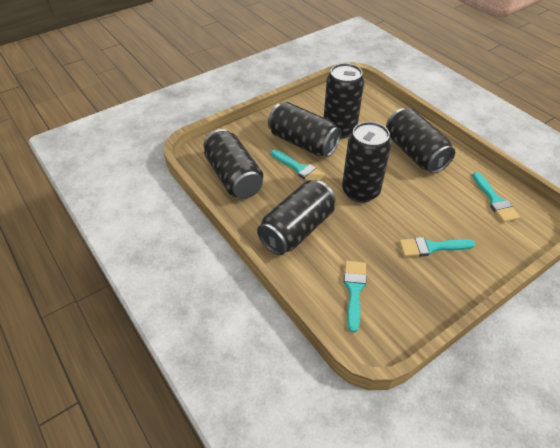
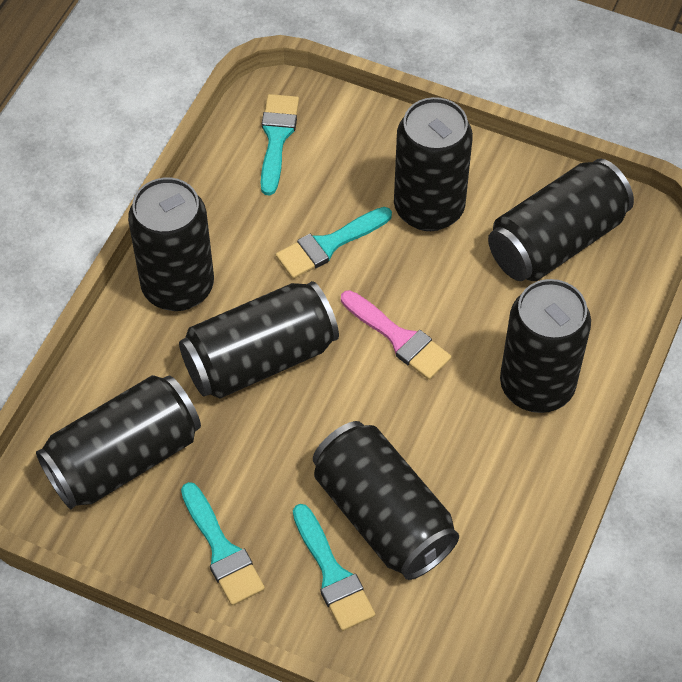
black can: 6 -> 7
pink brush: 0 -> 1

